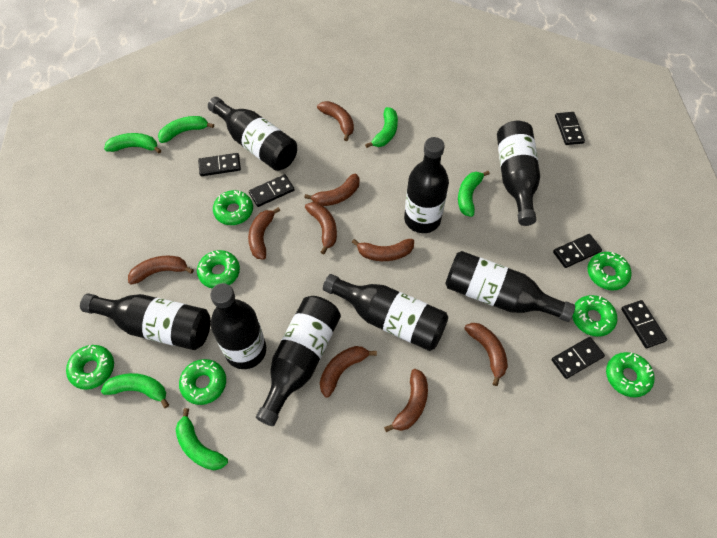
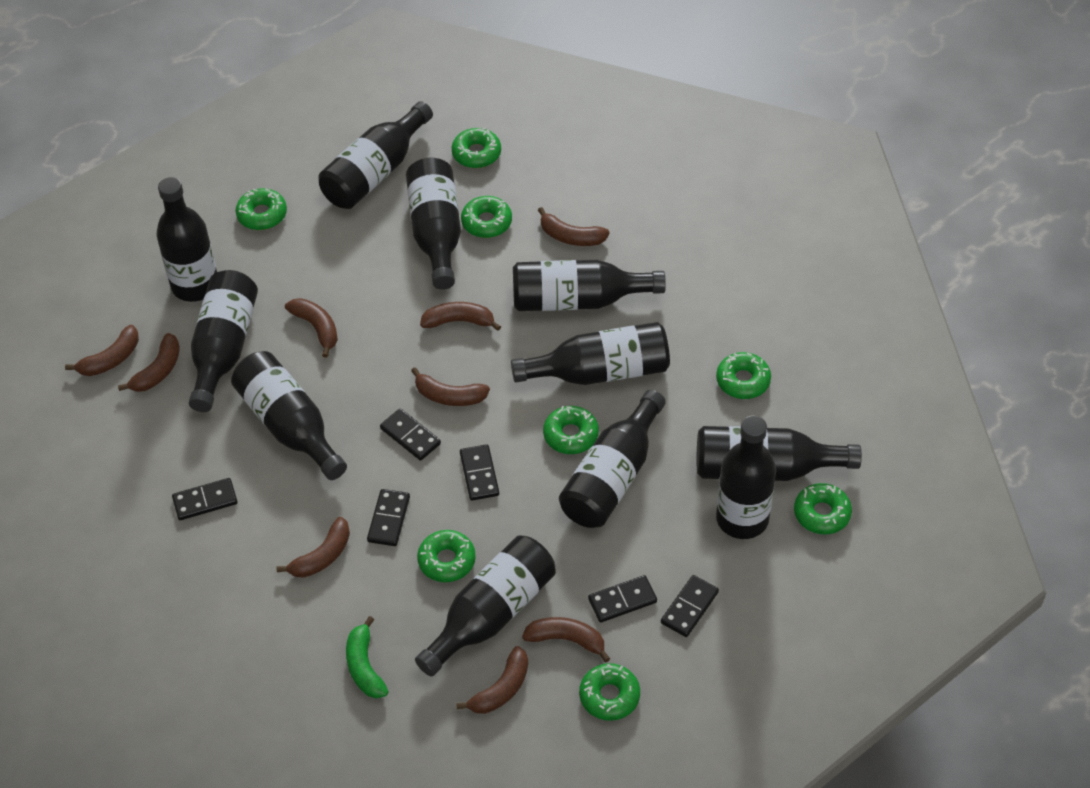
black bottle: 8 -> 11
green banana: 6 -> 1
green donut: 7 -> 8

